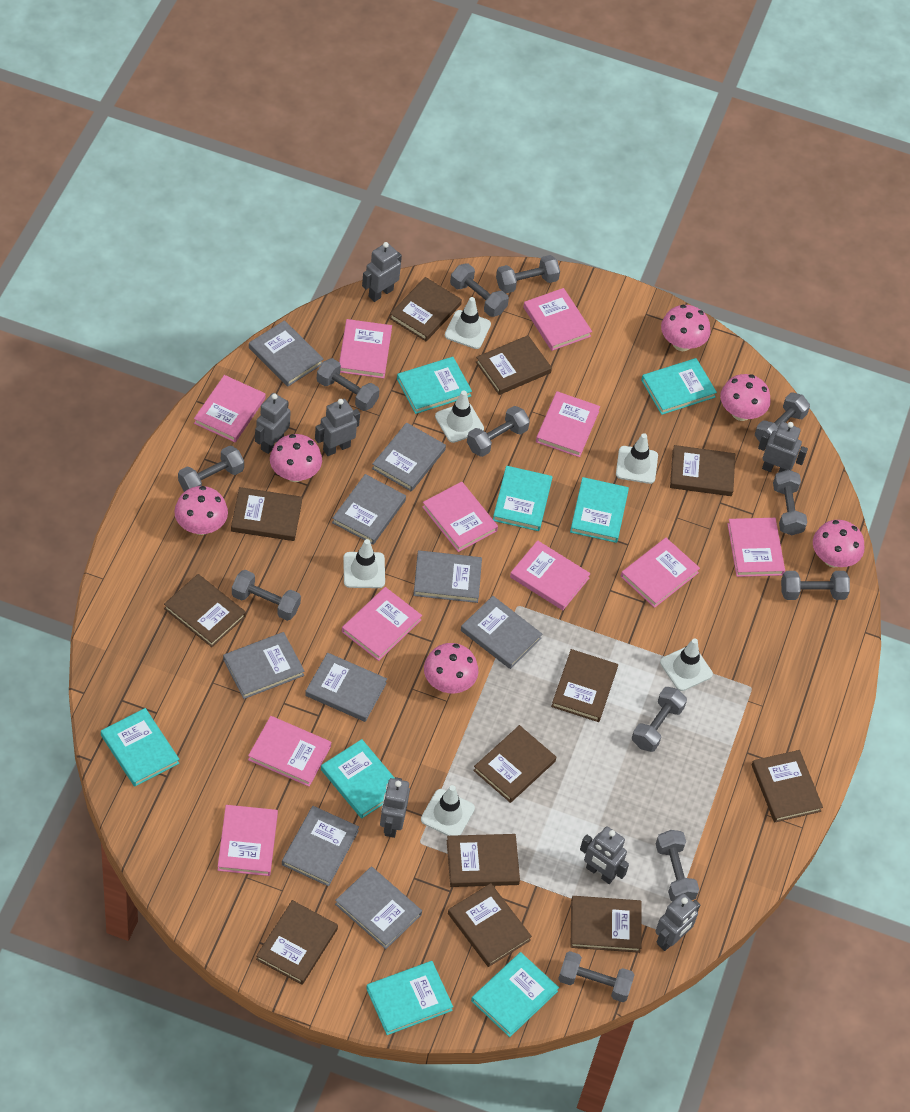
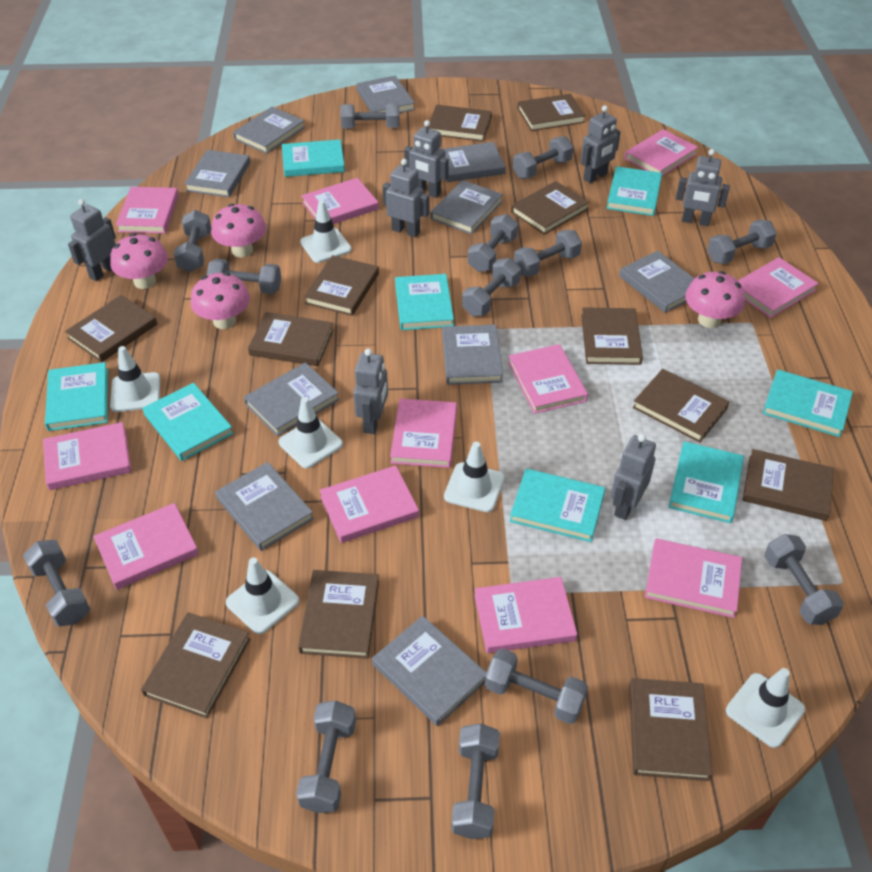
grey book: 9 -> 10
grey dumbbell: 12 -> 13
pink mushroom: 6 -> 4

